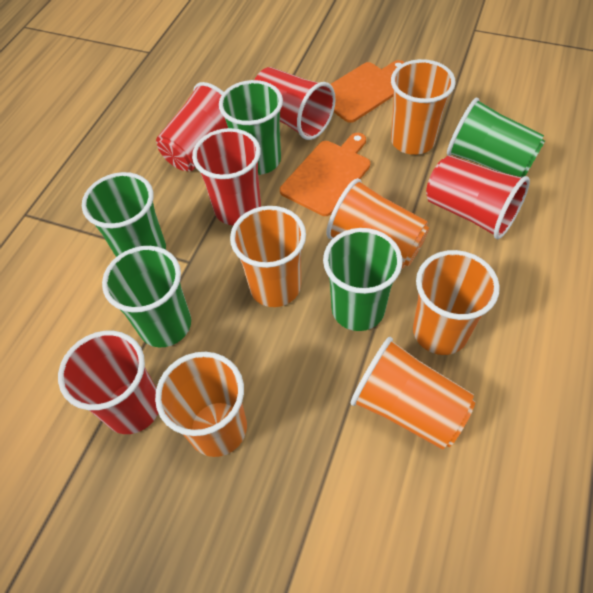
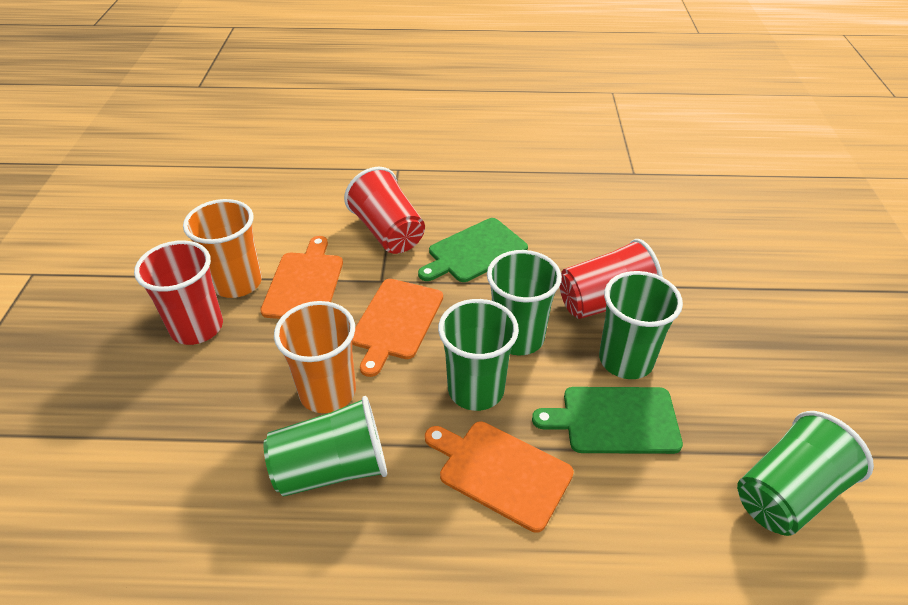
green cutting board: 0 -> 2
orange cup: 6 -> 2
orange cutting board: 2 -> 3
red cup: 5 -> 3

